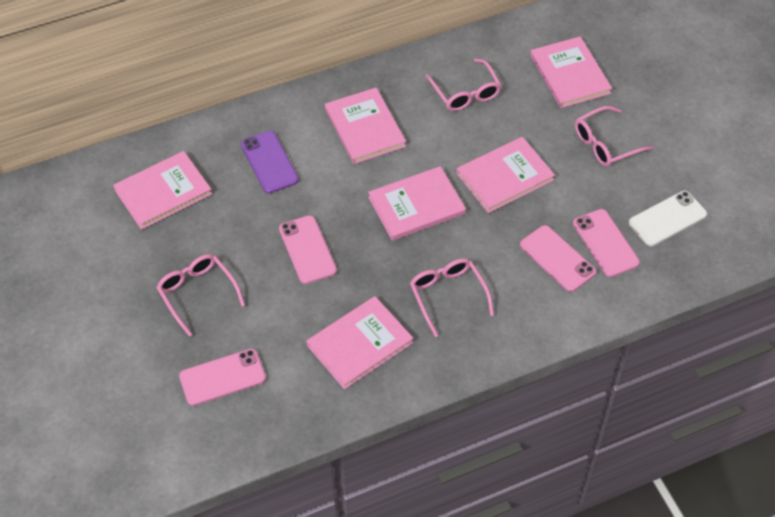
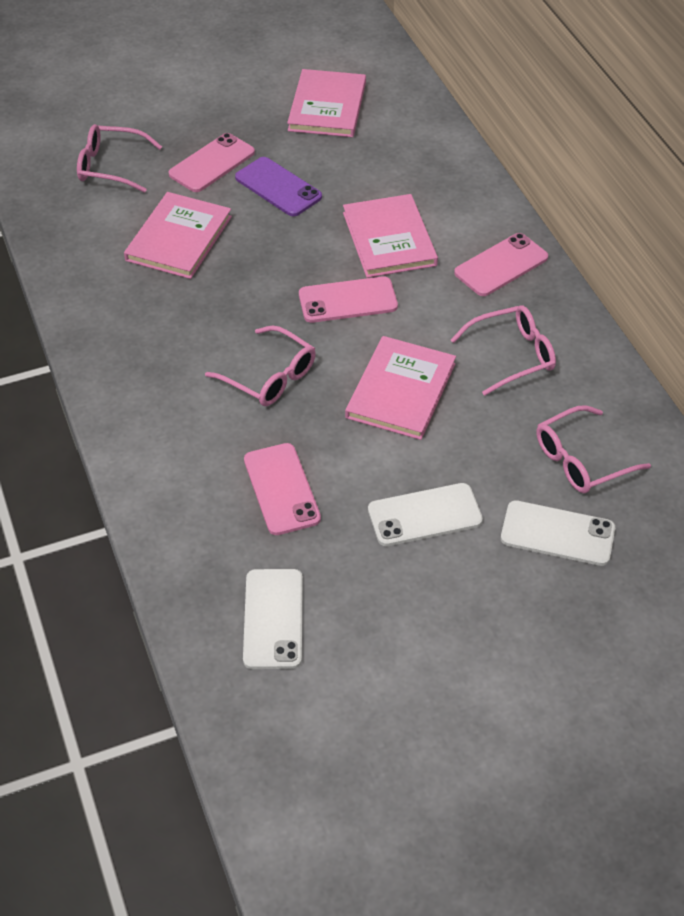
pink book: 6 -> 4
white phone: 1 -> 3

